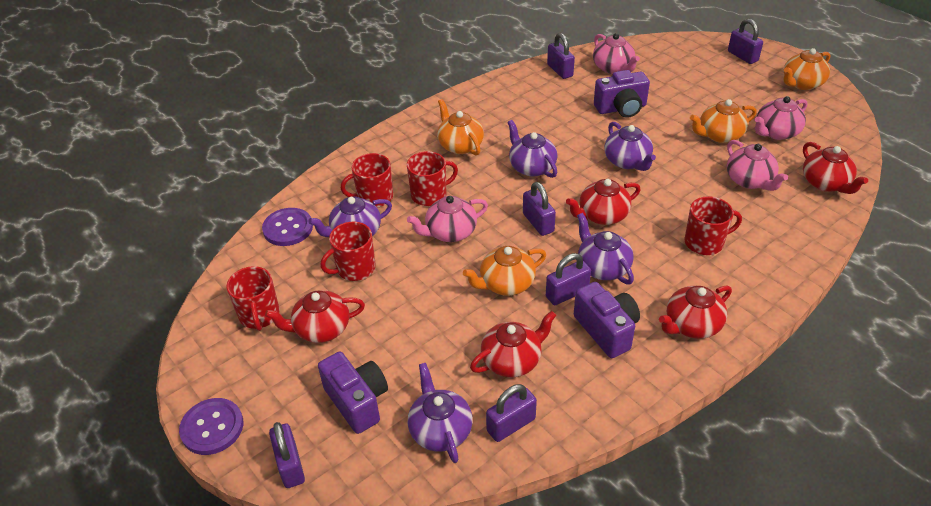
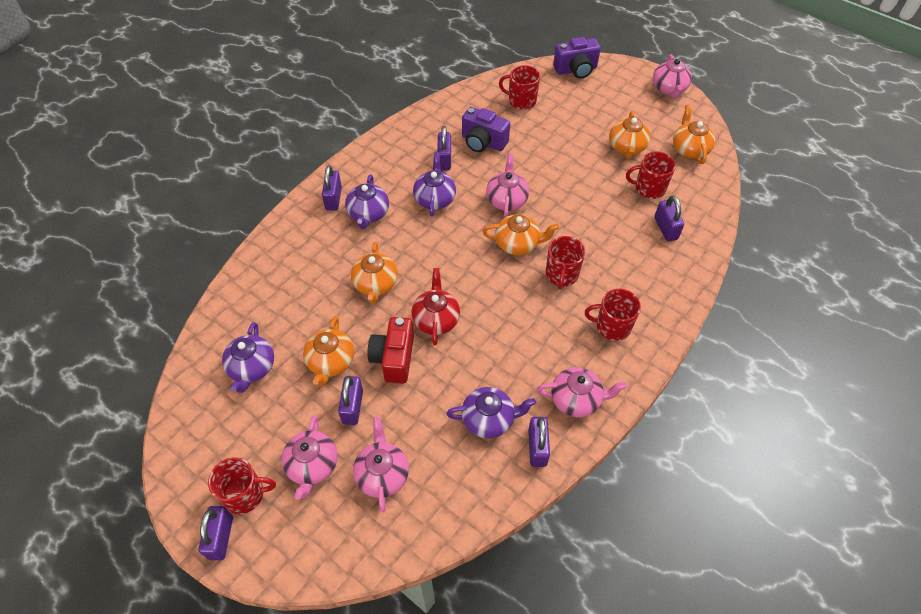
orange teapot: 4 -> 5
pink teapot: 4 -> 5
purple button: 2 -> 0
purple camera: 3 -> 2
purple teapot: 5 -> 4
red camera: 0 -> 1
red teapot: 5 -> 1

